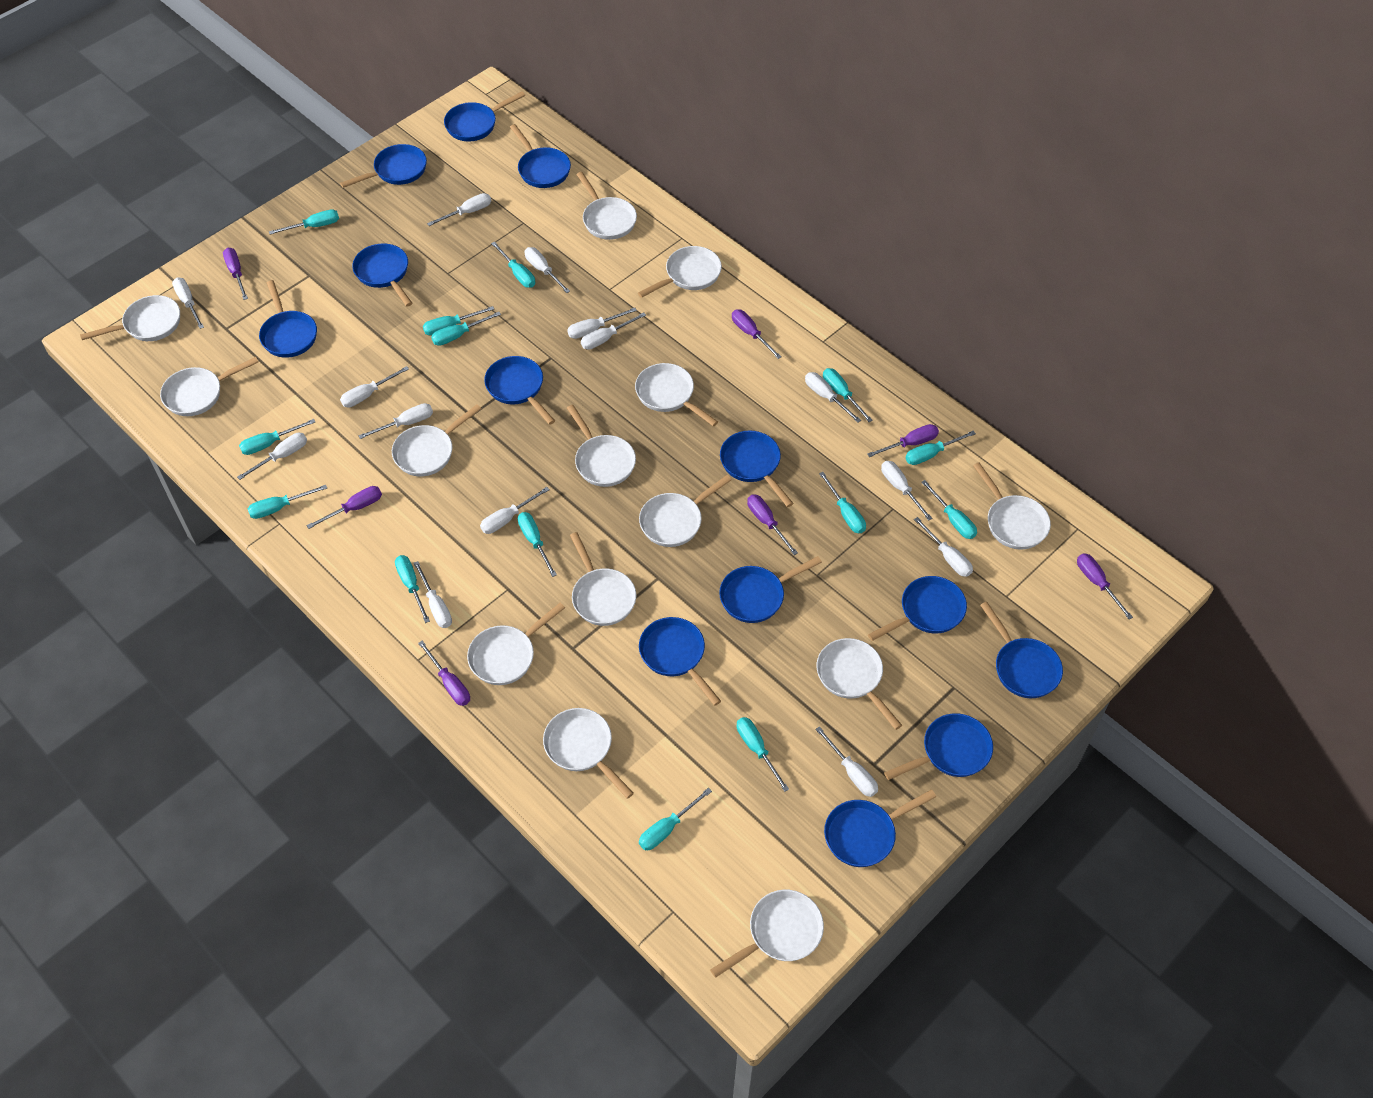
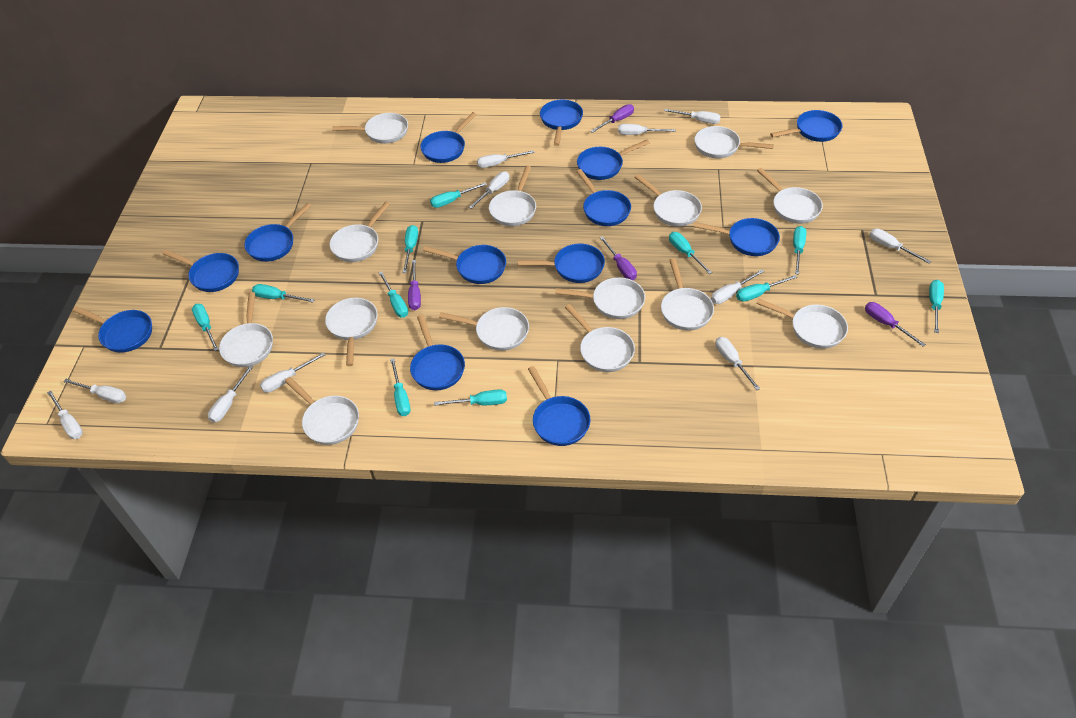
purple screwdriver: 7 -> 4
turquoise screwdriver: 14 -> 11
white screwdriver: 14 -> 11

